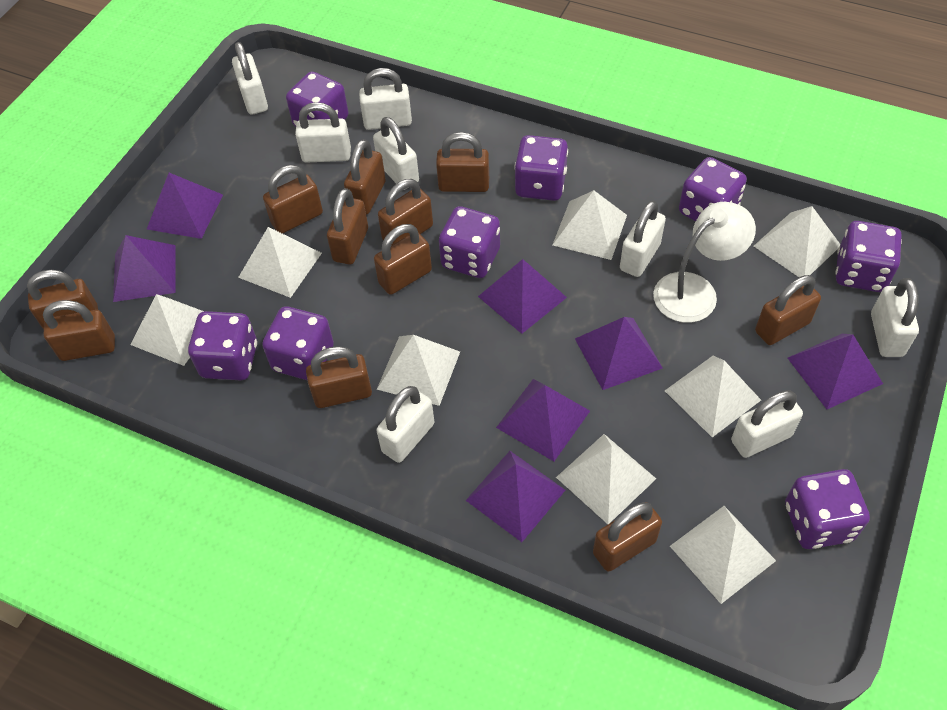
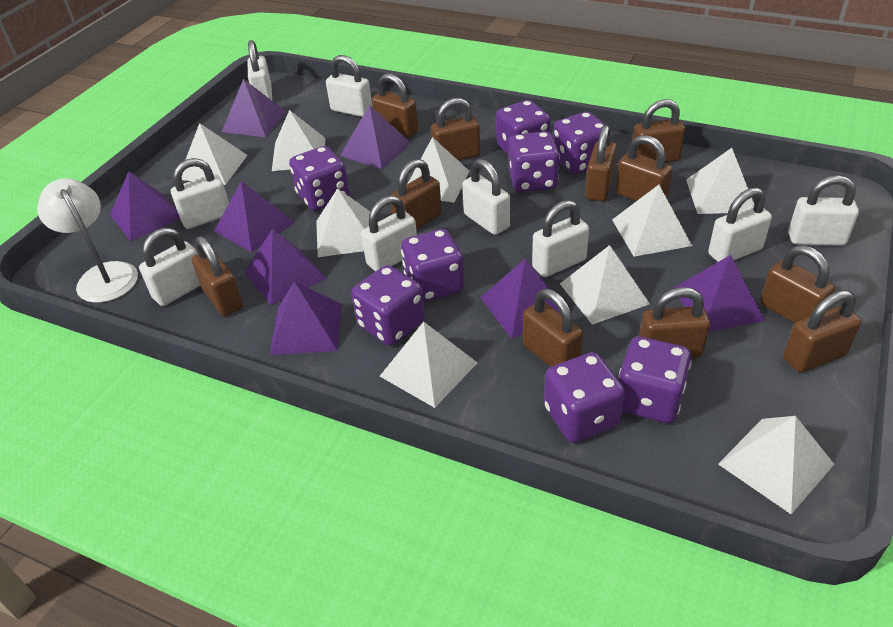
purple pyramid: 7 -> 8
white padlock: 8 -> 9
white pyramid: 8 -> 9

